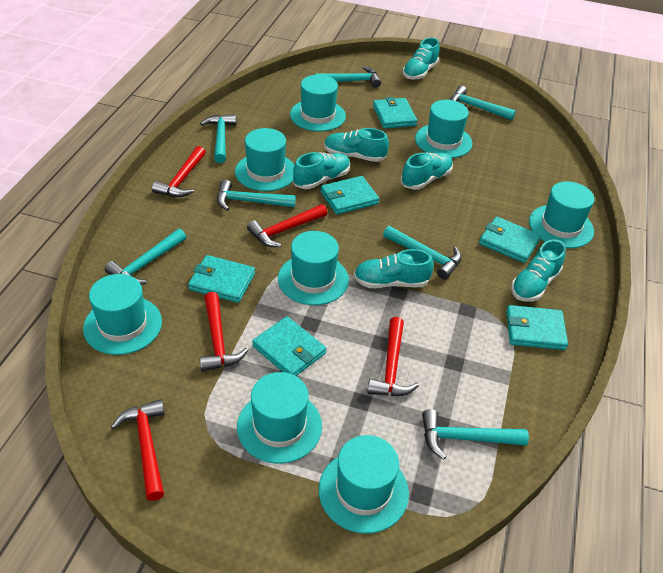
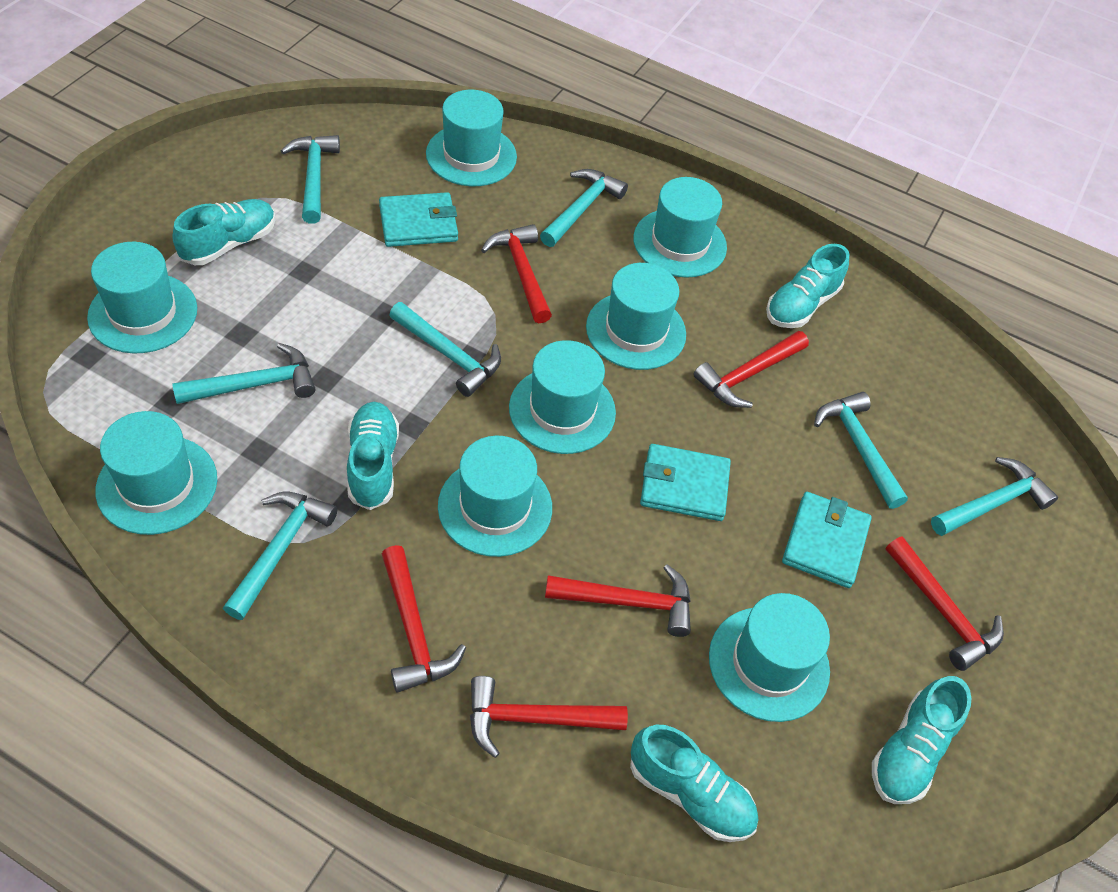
red hammer: 5 -> 6
turquoise shoe: 6 -> 5
turquoise wallet: 6 -> 3

